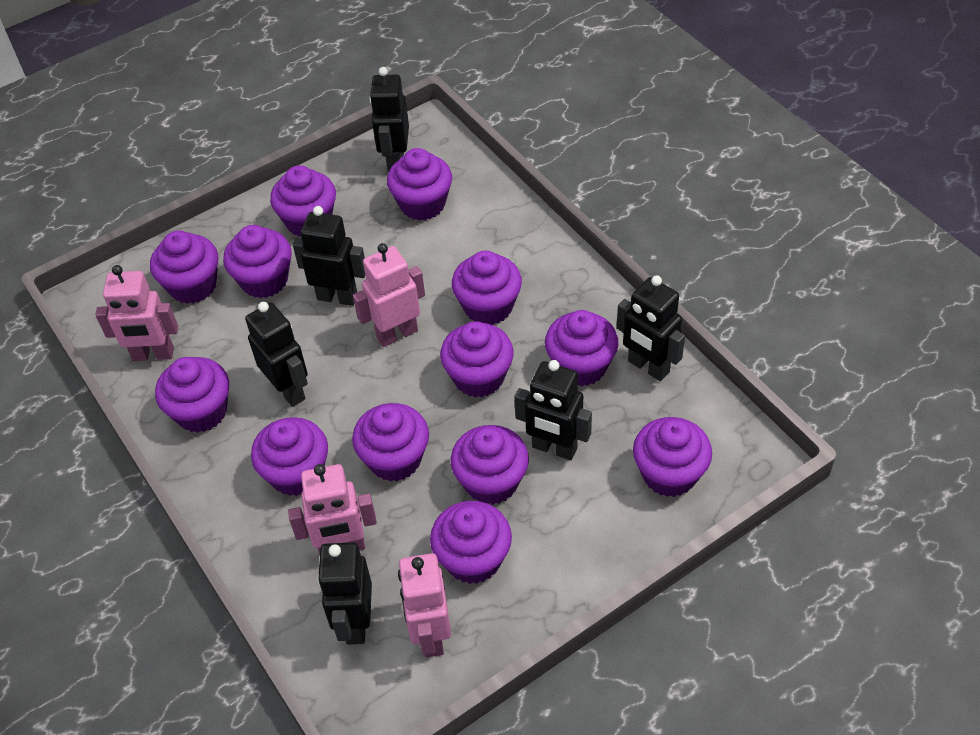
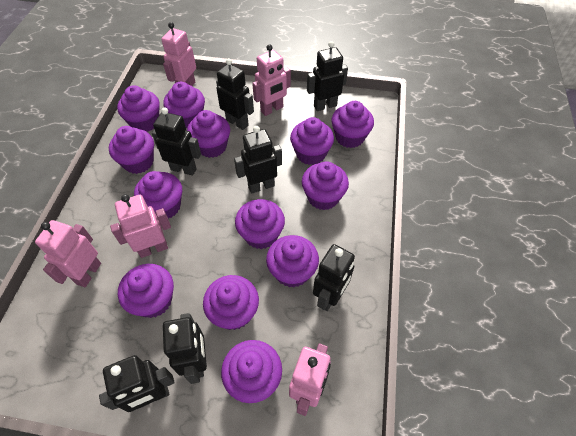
black robot: 6 -> 7
pink robot: 4 -> 5

